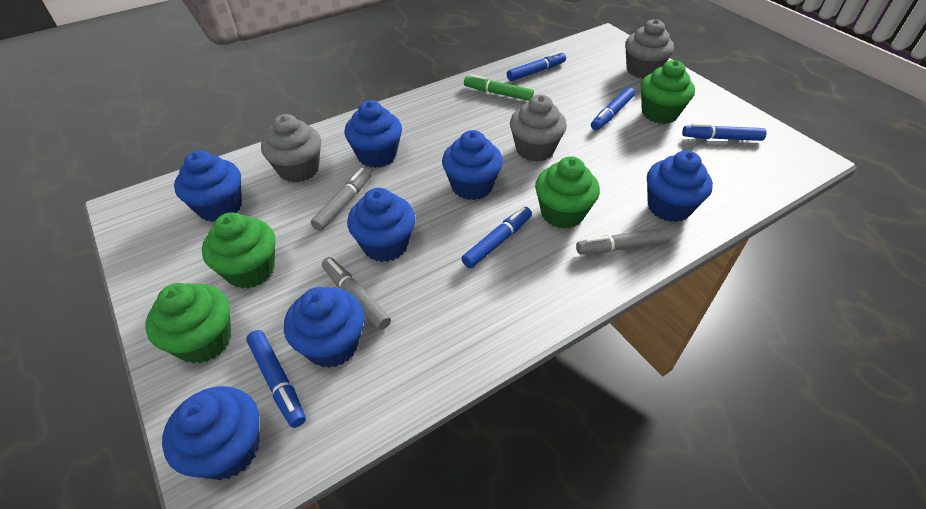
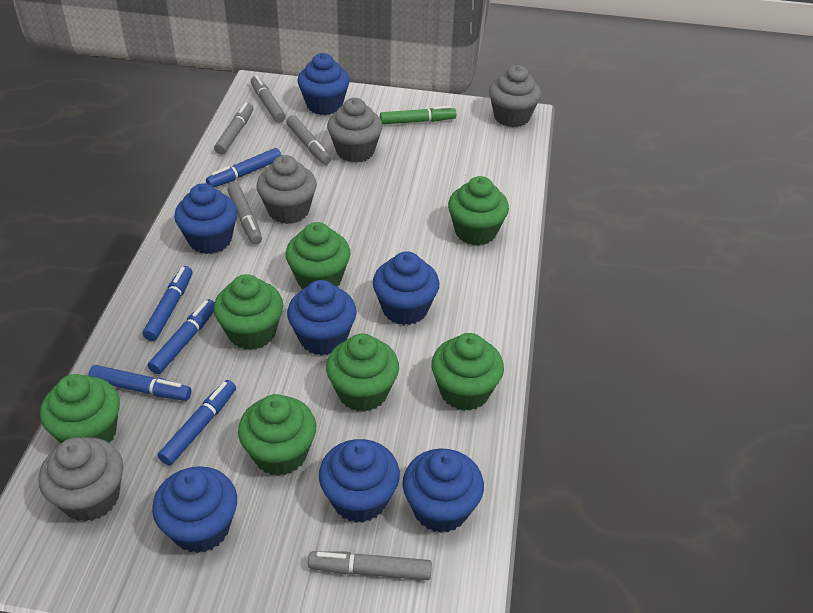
green cupcake: 4 -> 7
grey cupcake: 3 -> 4
grey marker: 3 -> 5

